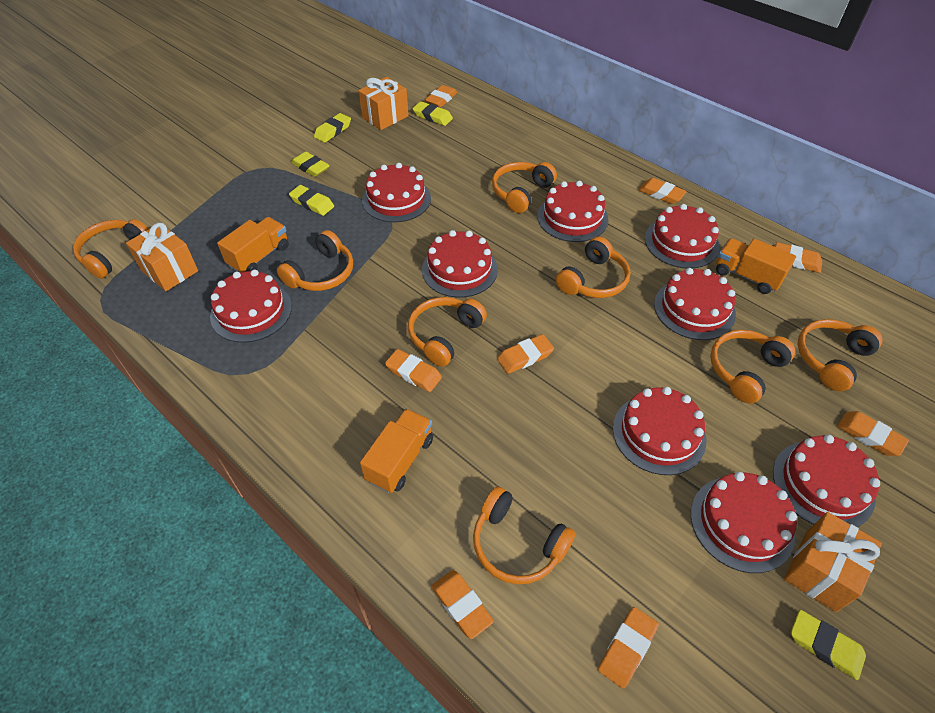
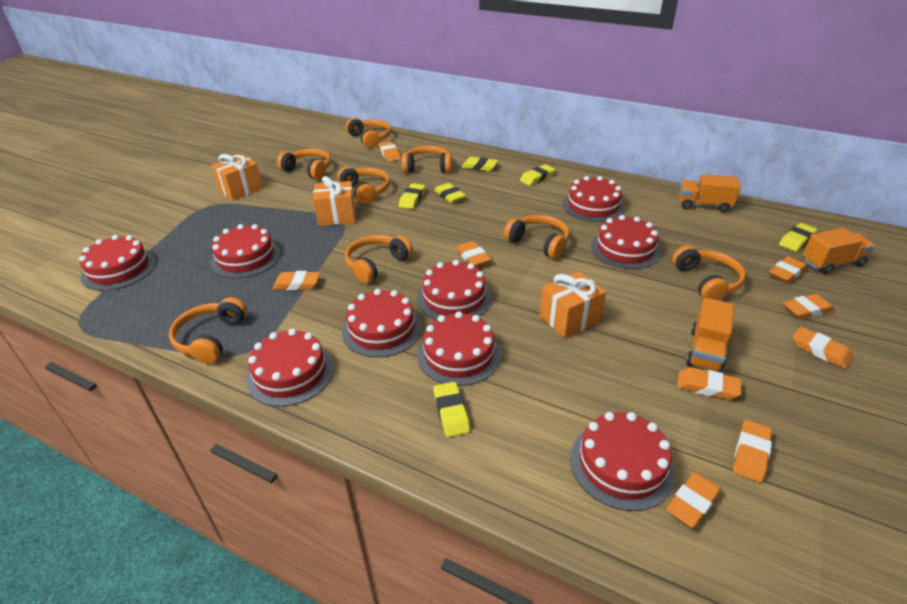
orange eraser: 8 -> 9
yellow eraser: 5 -> 6

